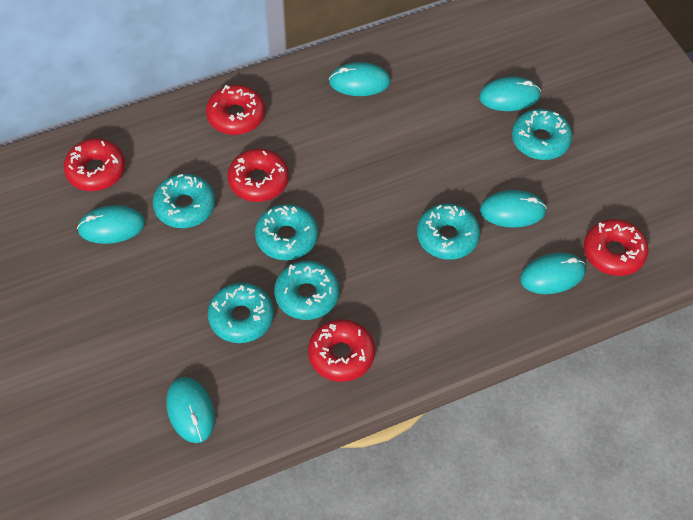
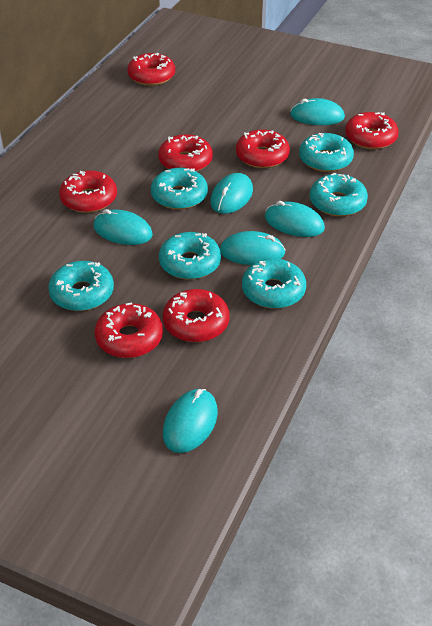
red donut: 5 -> 7

